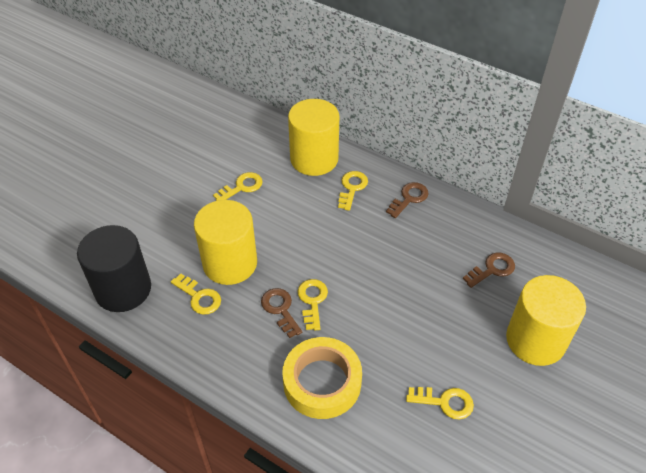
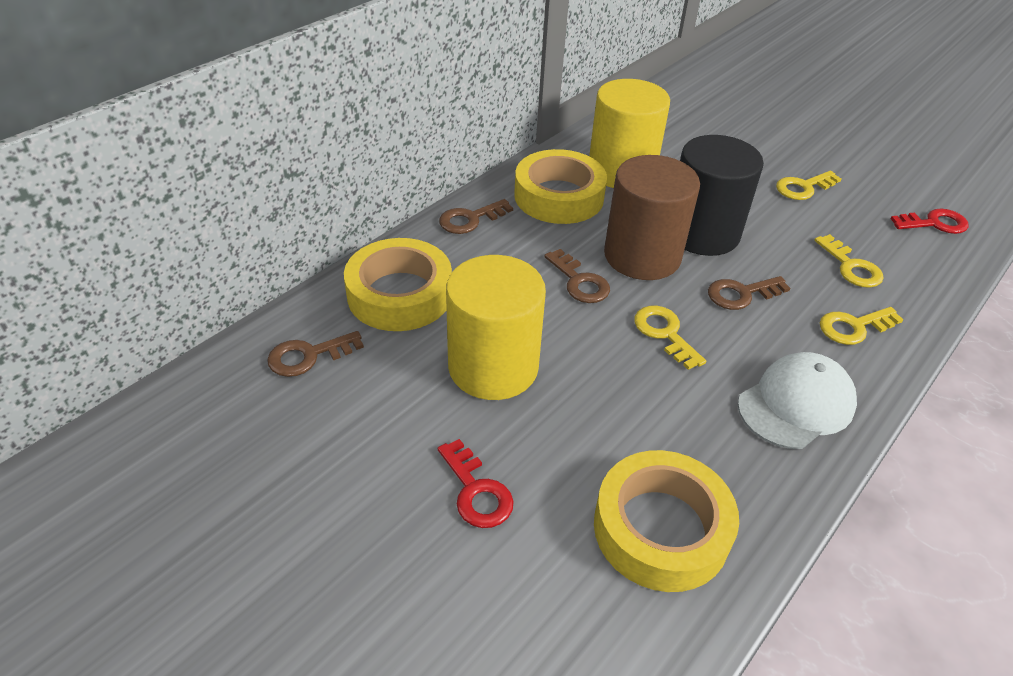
brown cylinder: 0 -> 1
brown key: 3 -> 4
red key: 0 -> 2
white cap: 0 -> 1
yellow cylinder: 3 -> 2
yellow key: 5 -> 4
yellow tape: 1 -> 3

